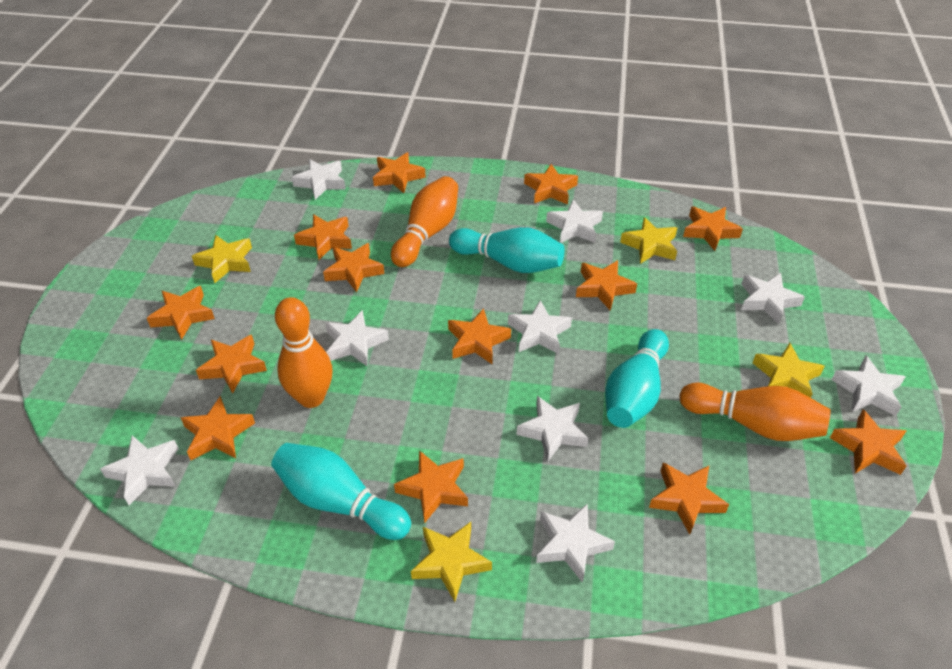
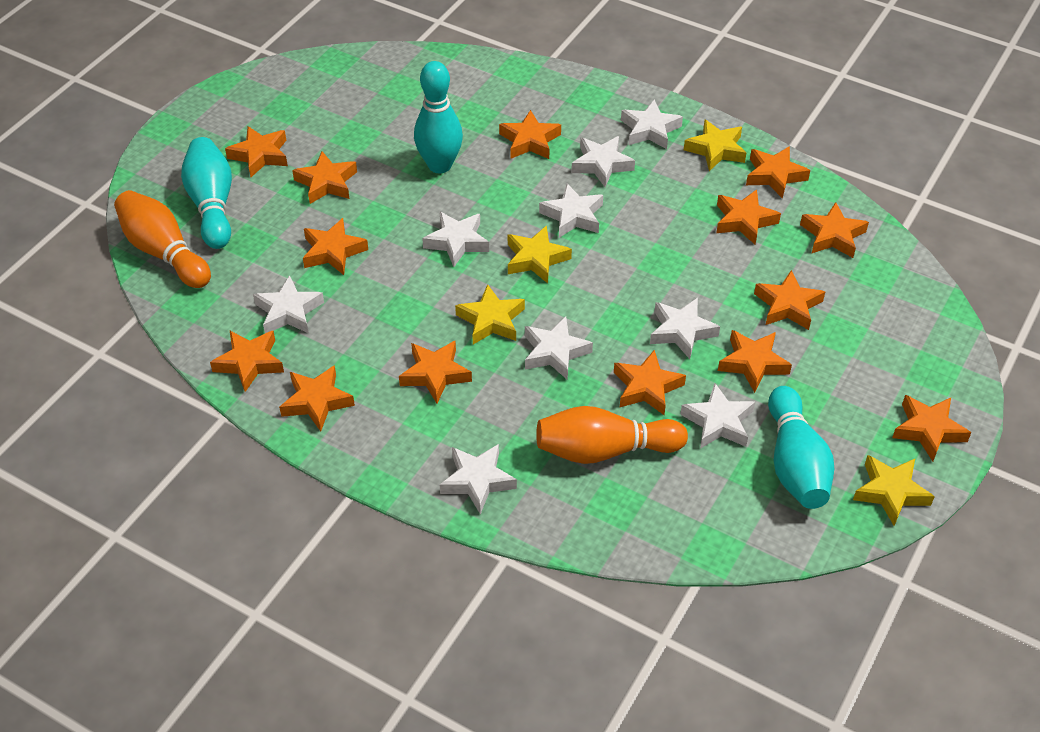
orange bowling pin: 3 -> 2
orange star: 13 -> 14

